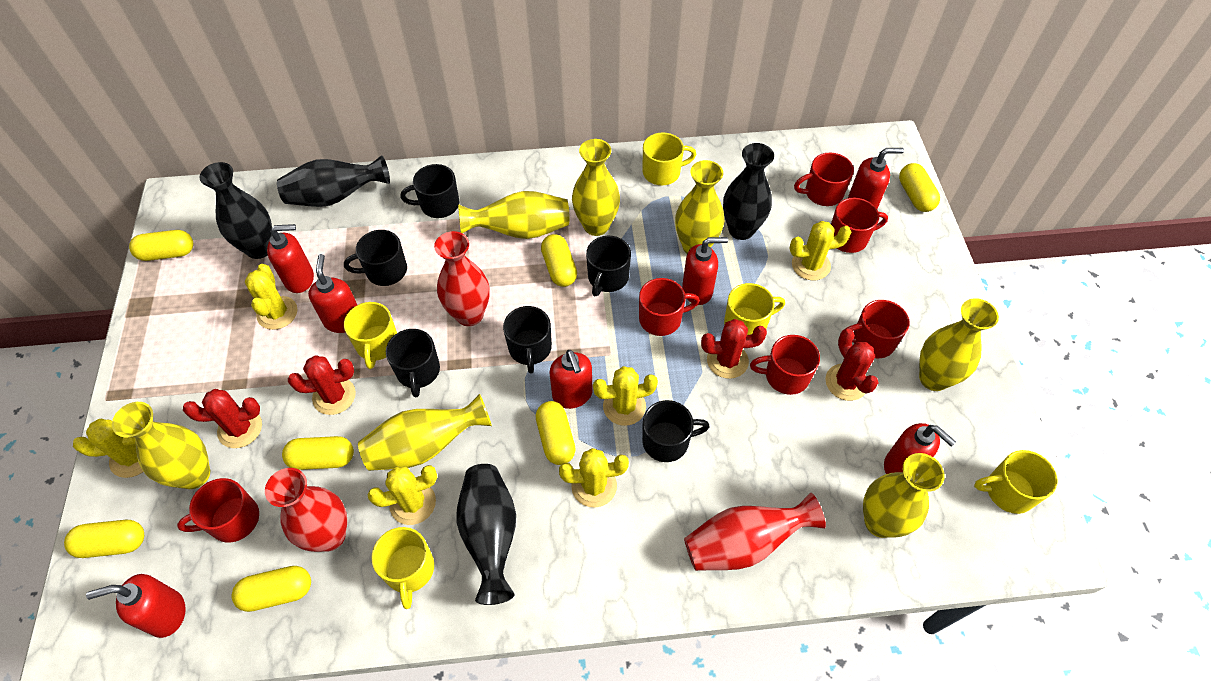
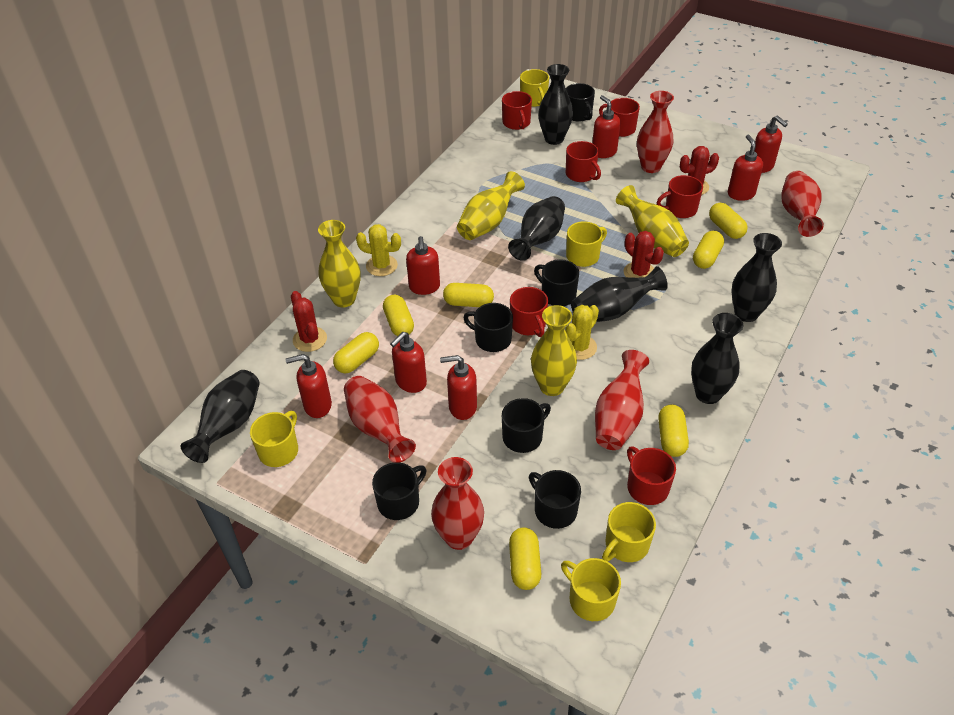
black vase: 4 -> 6
red cactus: 4 -> 3
red vase: 3 -> 5
yellow cactus: 6 -> 2
yellow vase: 7 -> 4

